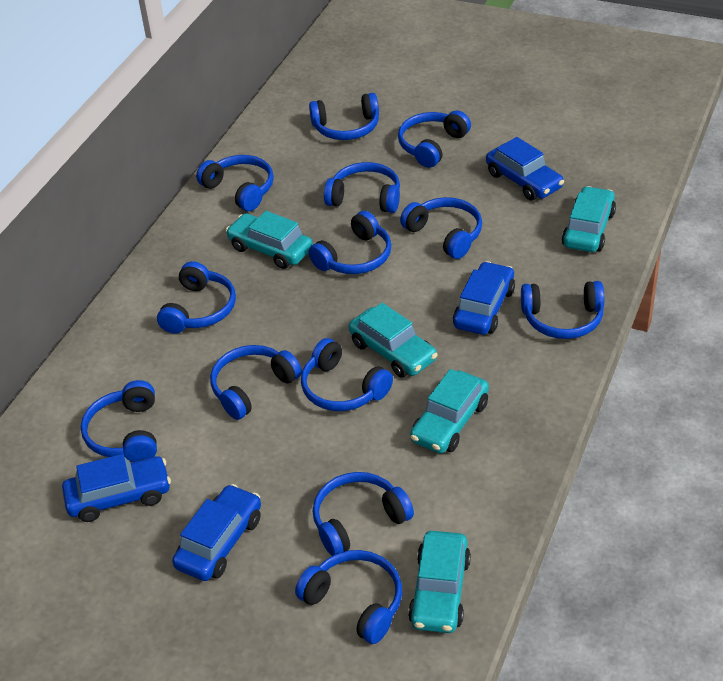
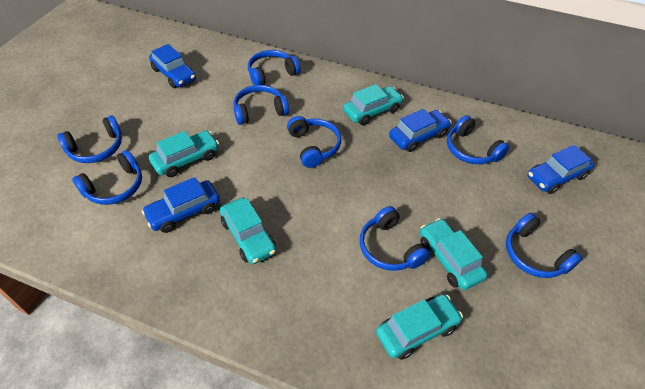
blue headphones: 13 -> 8

